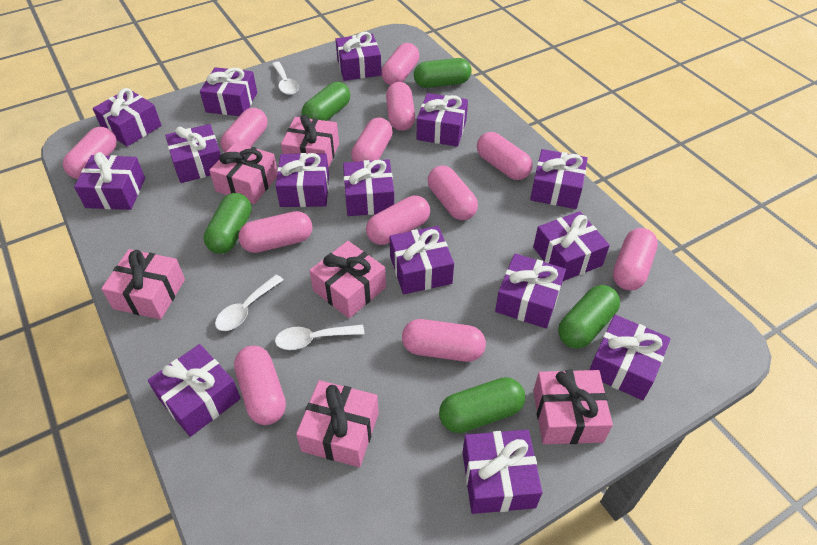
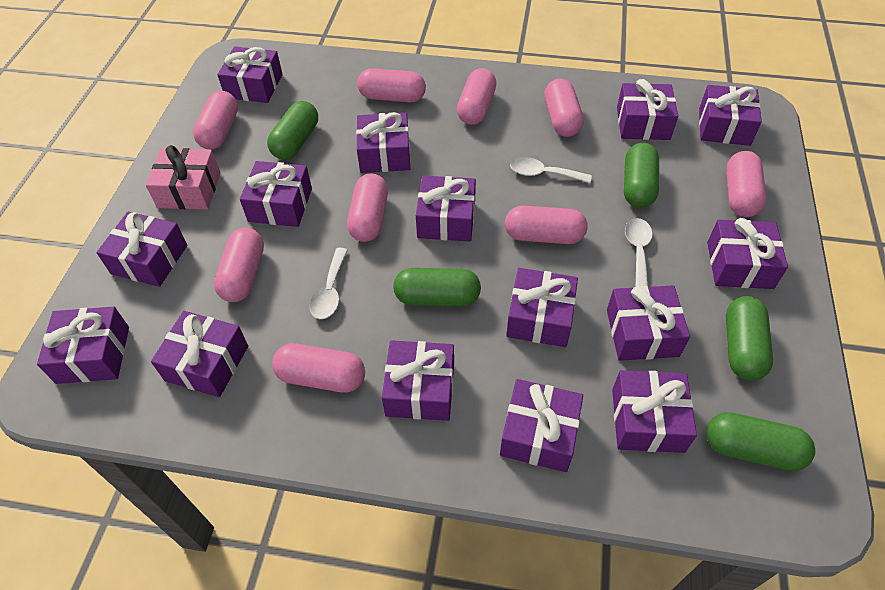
pink capsule: 12 -> 9
pink gift: 6 -> 1

